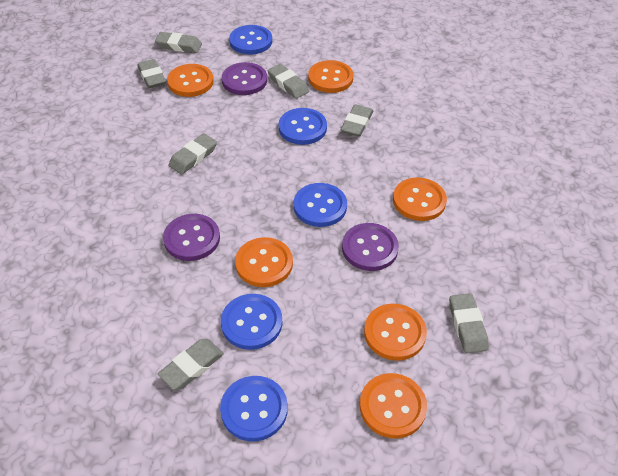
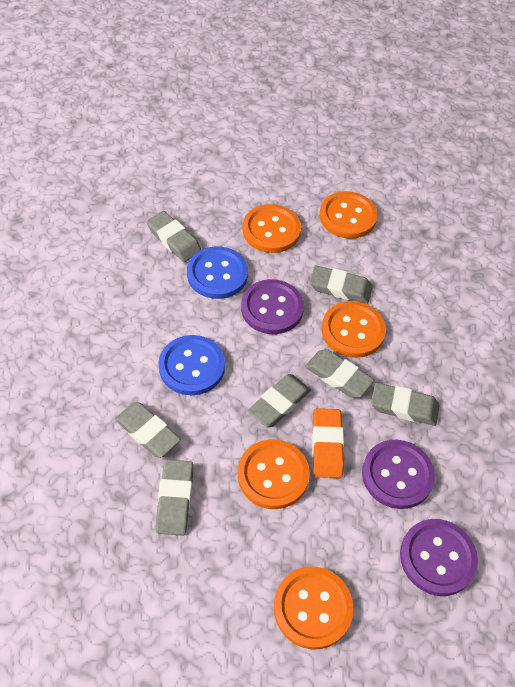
blue button: 5 -> 2
orange button: 6 -> 5
orange eraser: 0 -> 1

